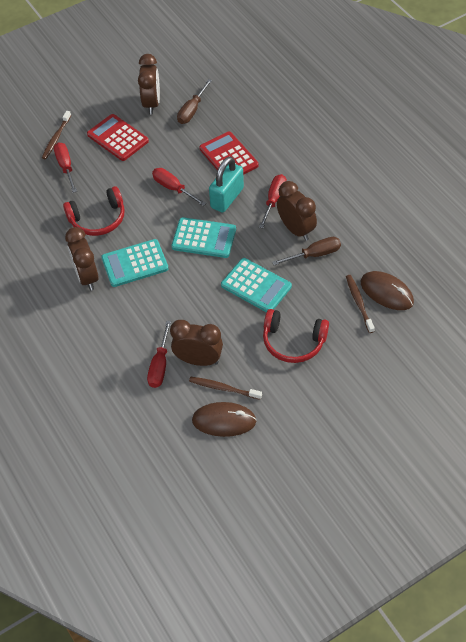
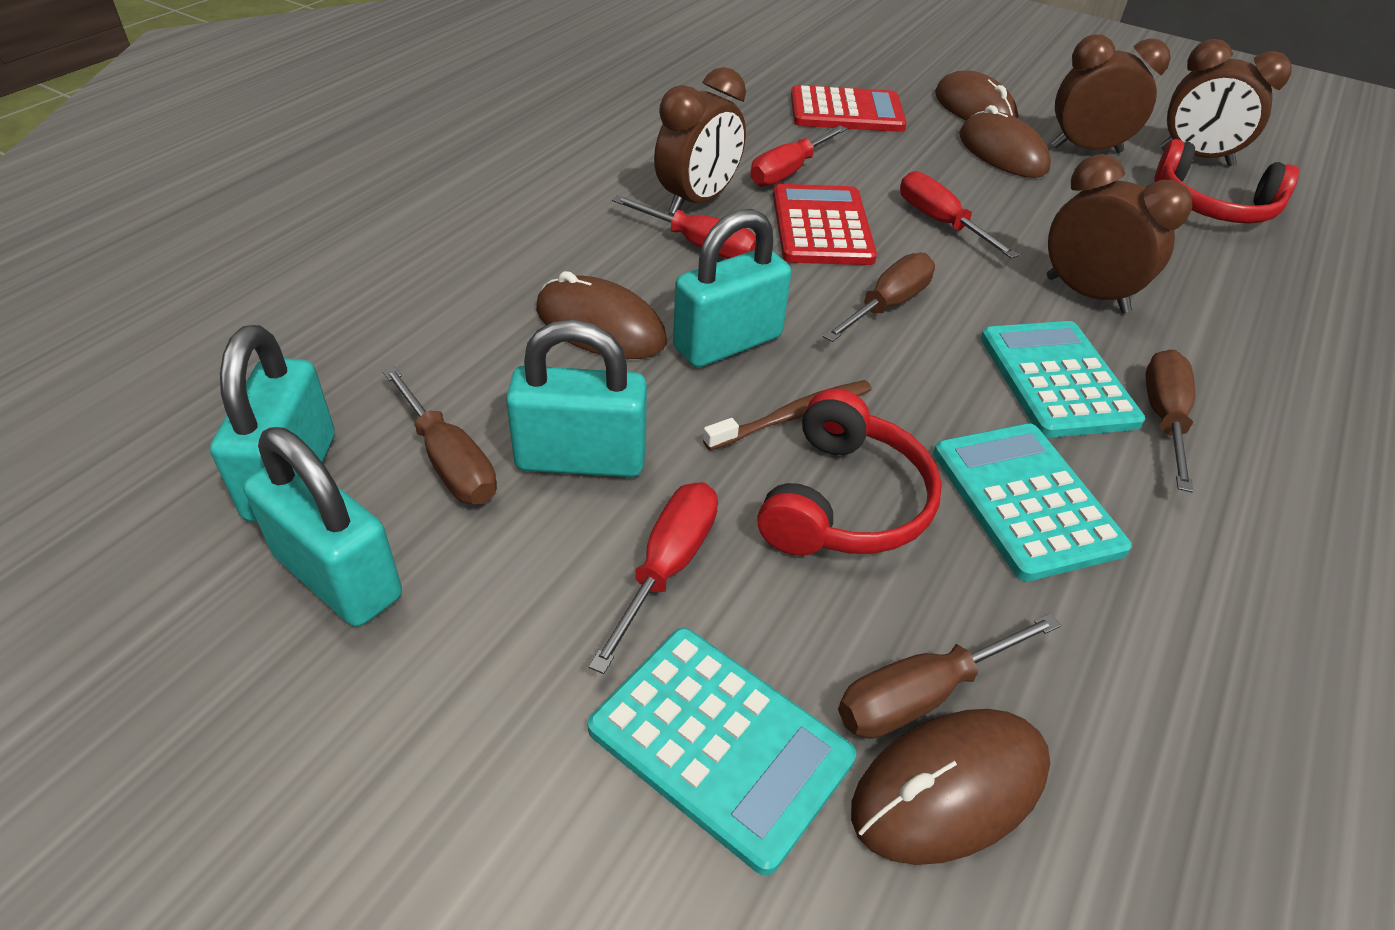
brown mouse: 2 -> 4
brown screwdriver: 2 -> 4
brown toothbrush: 3 -> 1
turquoise padlock: 1 -> 4

